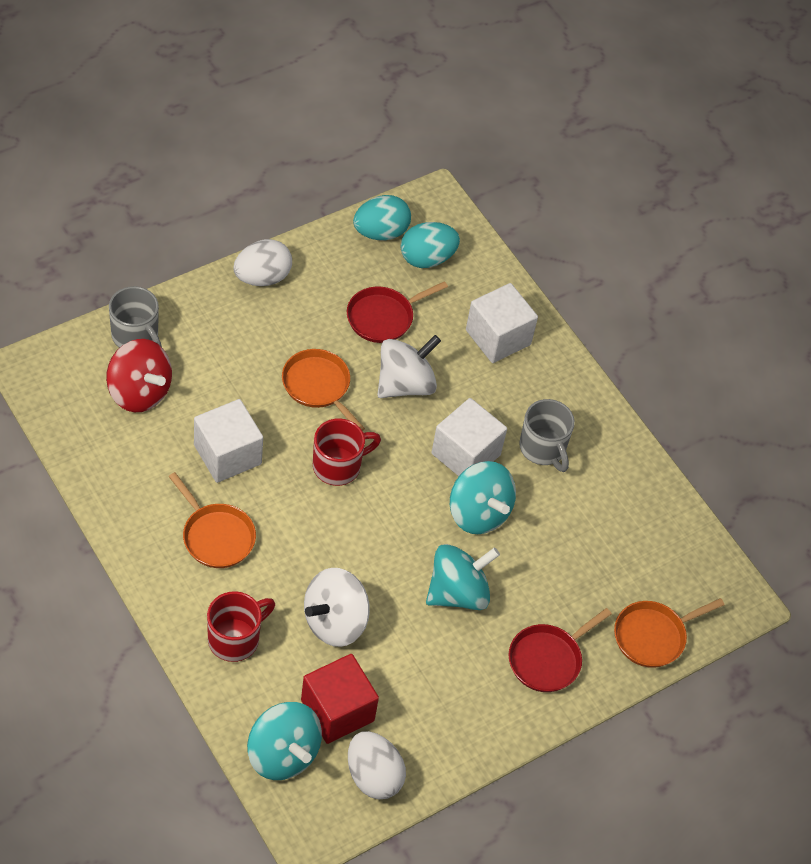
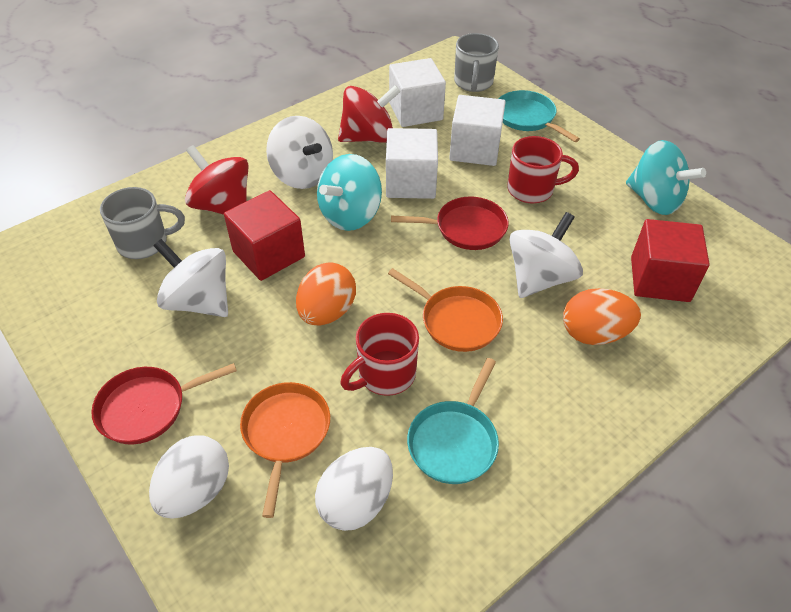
orange egg: 0 -> 2
orange pan: 3 -> 2
red cube: 1 -> 2
red spinning top: 1 -> 2
turquoise egg: 2 -> 0
turquoise pan: 0 -> 2
turquoise spinning top: 3 -> 2
white spinning top: 2 -> 3

